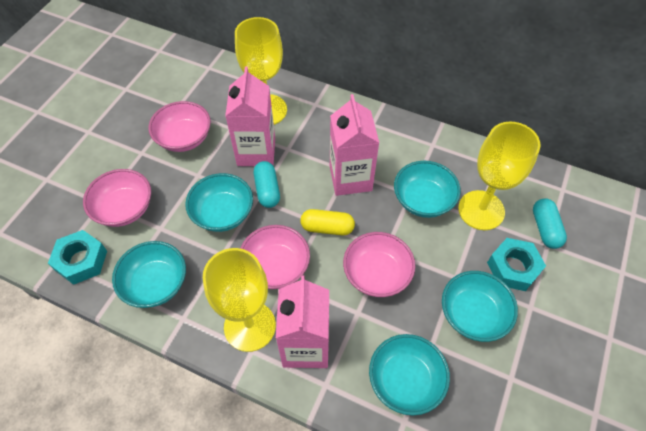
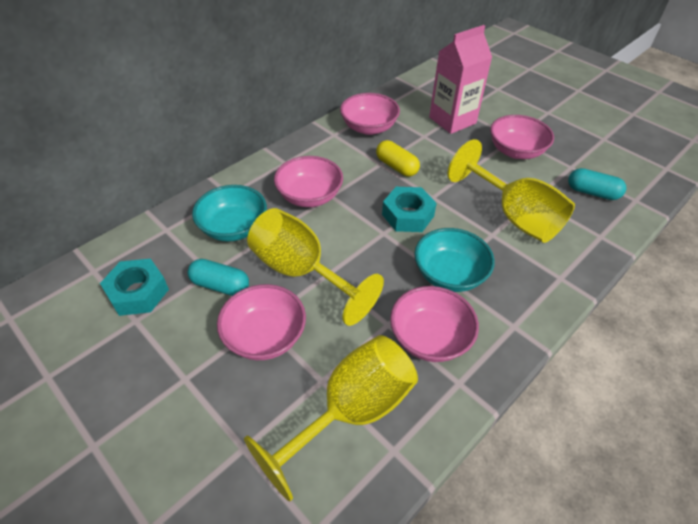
pink bowl: 4 -> 5
pink carton: 3 -> 1
turquoise bowl: 5 -> 2

